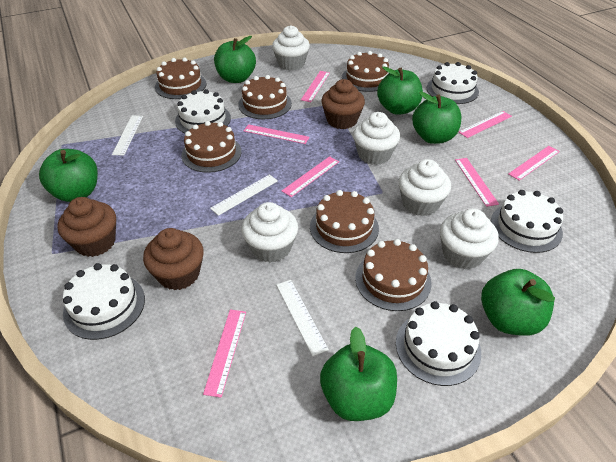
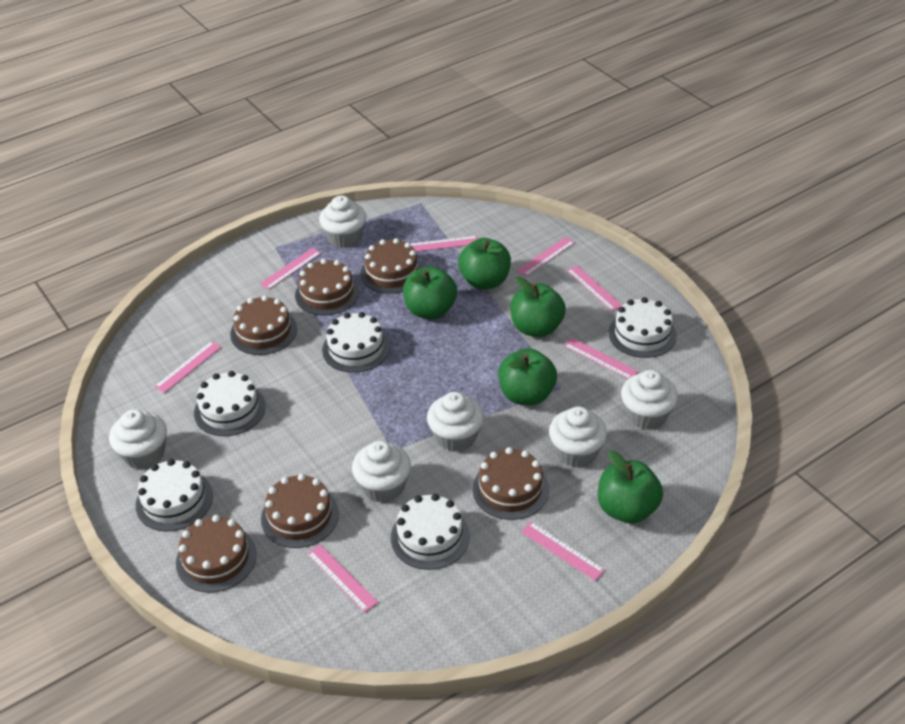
brown cupcake: 3 -> 0
green apple: 6 -> 5
pink ruler: 7 -> 8
white cupcake: 5 -> 6
white ruler: 3 -> 0

